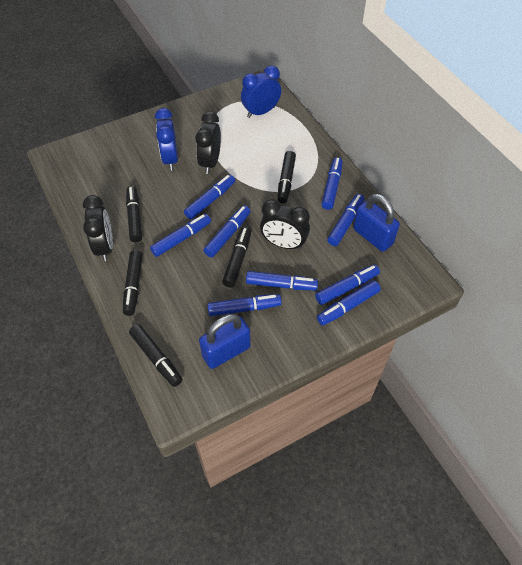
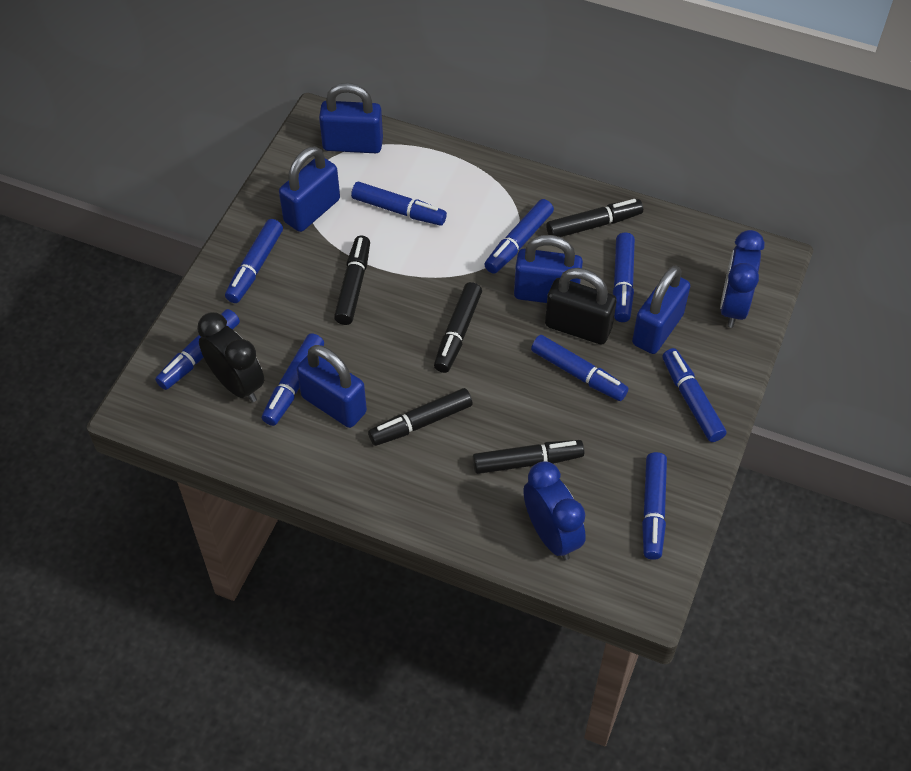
black clock: 3 -> 1
black padlock: 0 -> 1
blue padlock: 2 -> 5

